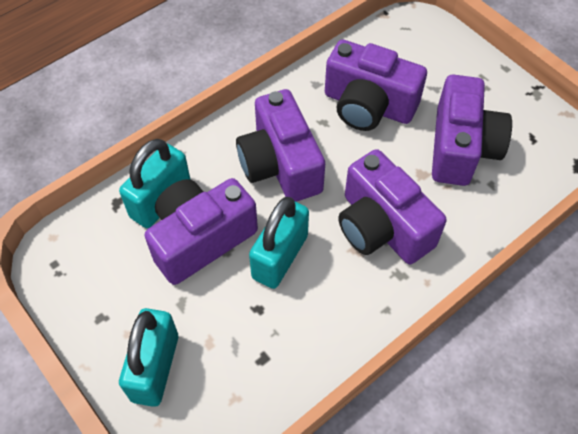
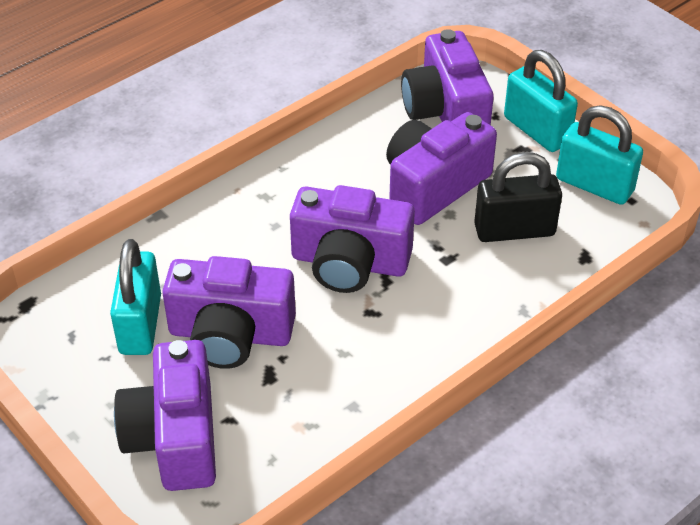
black padlock: 0 -> 1

